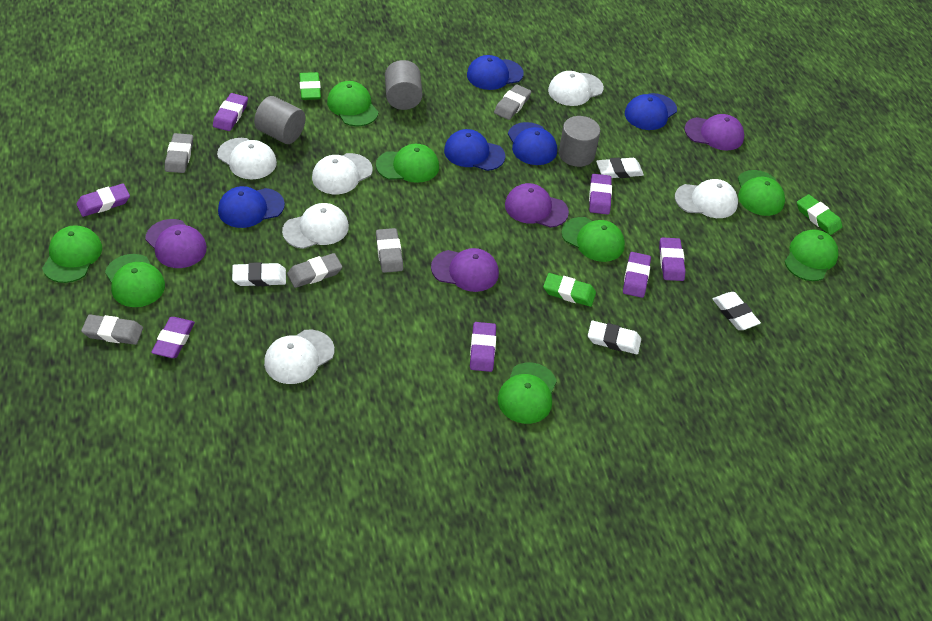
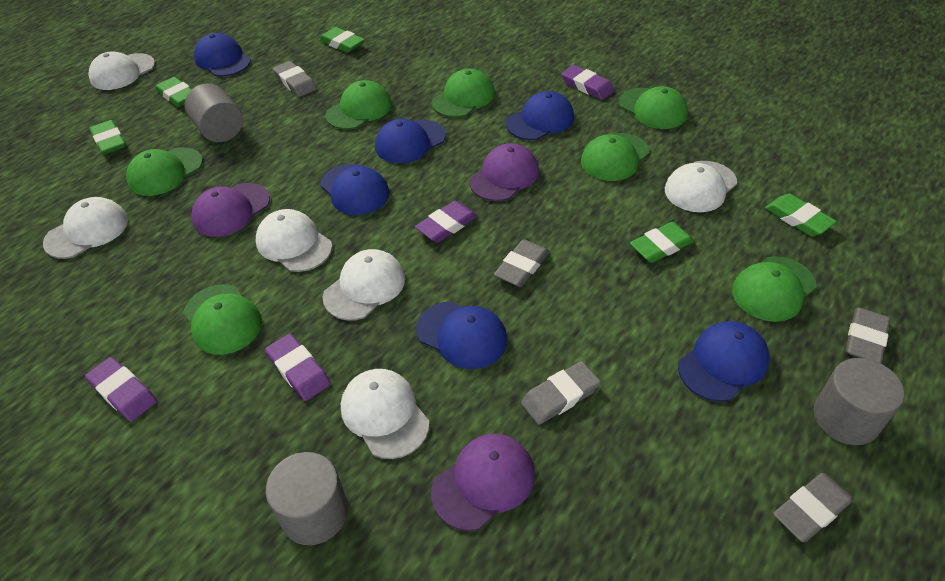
blue cap: 5 -> 6
green cap: 8 -> 7
green eraser: 3 -> 5
purple cap: 4 -> 3
purple eraser: 7 -> 4
white eraser: 4 -> 0

